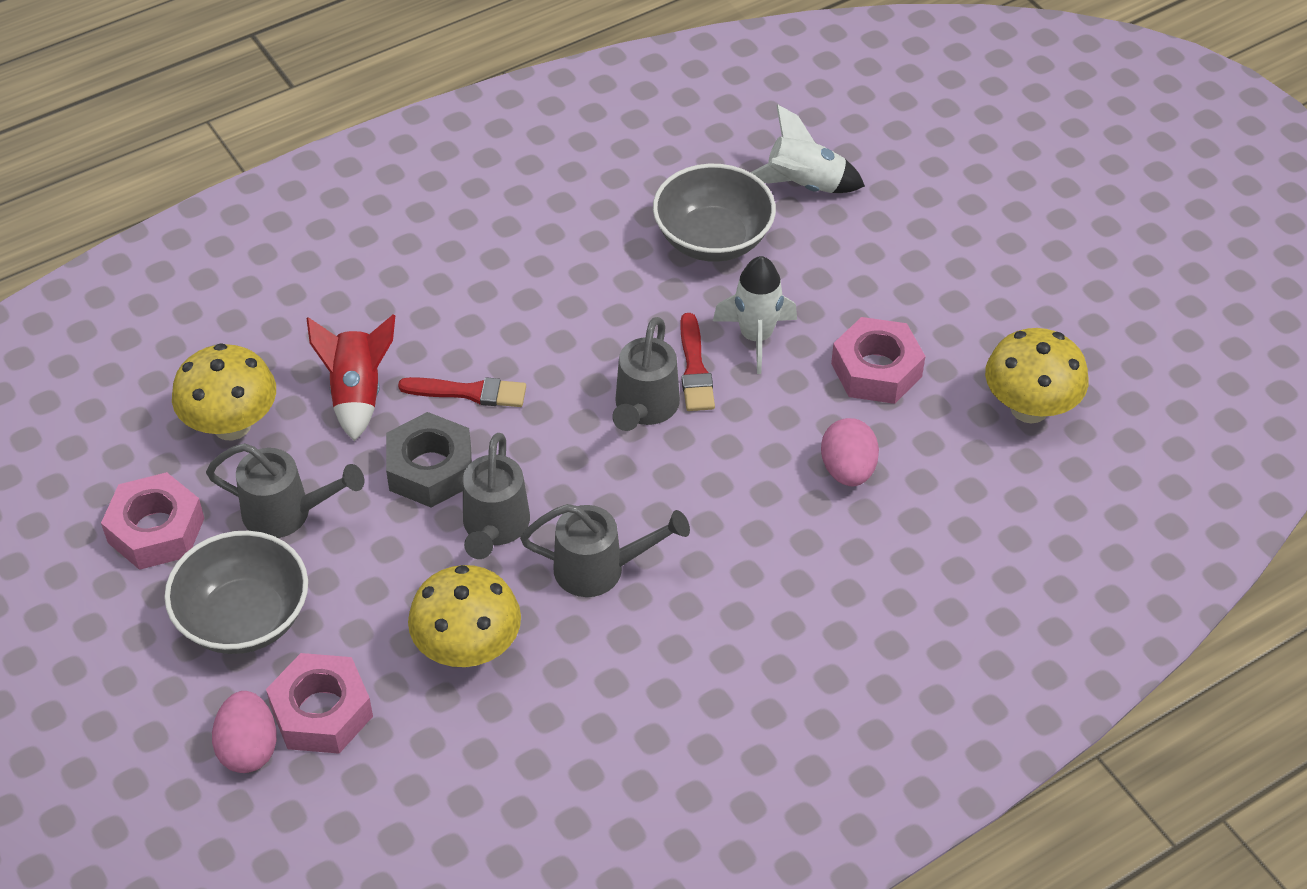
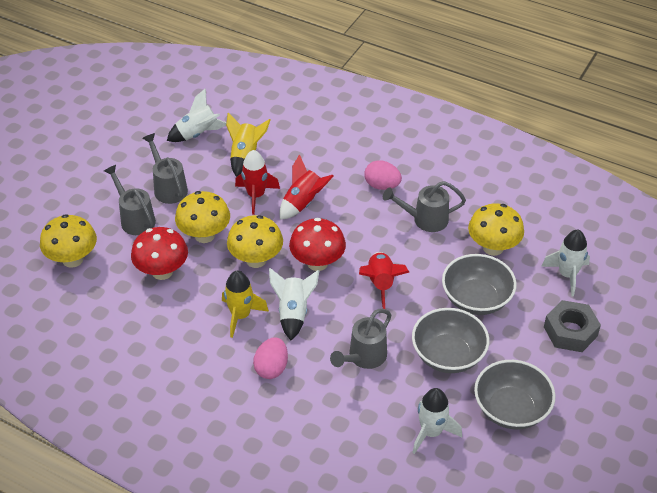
grey bowl: 2 -> 3
pink nut: 3 -> 0
red brush: 2 -> 0
red mushroom: 0 -> 2
red rocket: 1 -> 3
white rocket: 2 -> 4
yellow mushroom: 3 -> 4
yellow rocket: 0 -> 2

